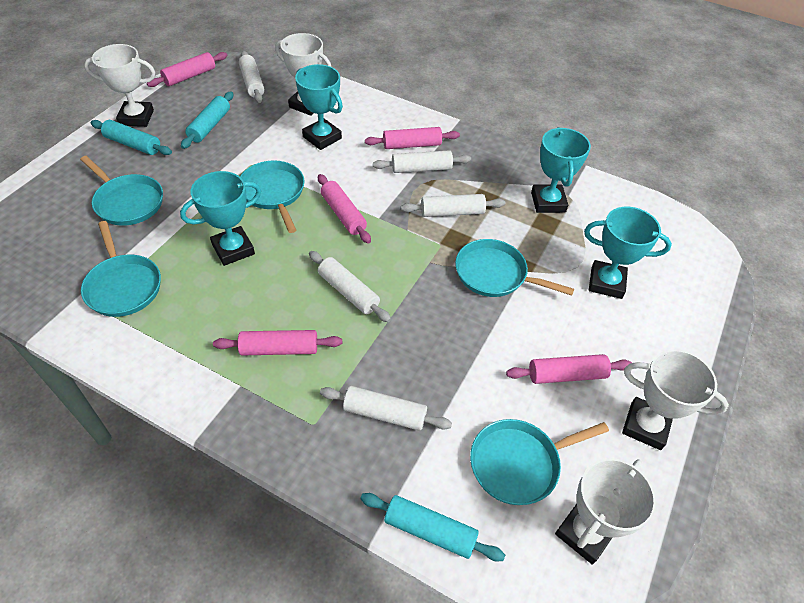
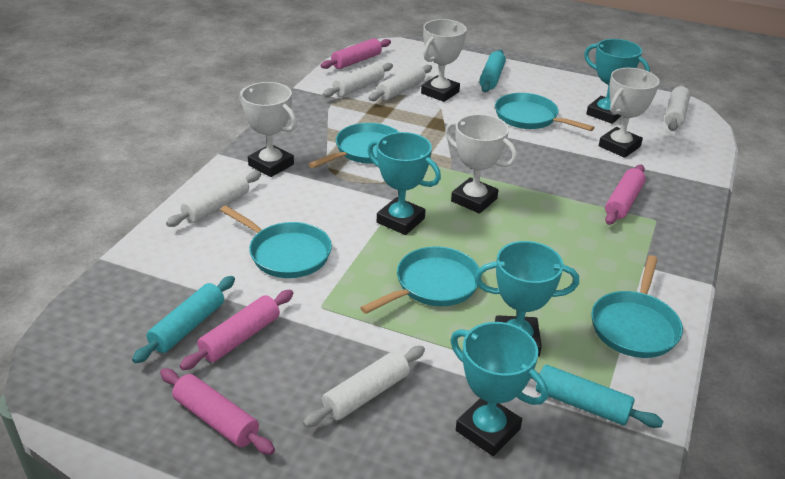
pink rolling pin: 5 -> 4

